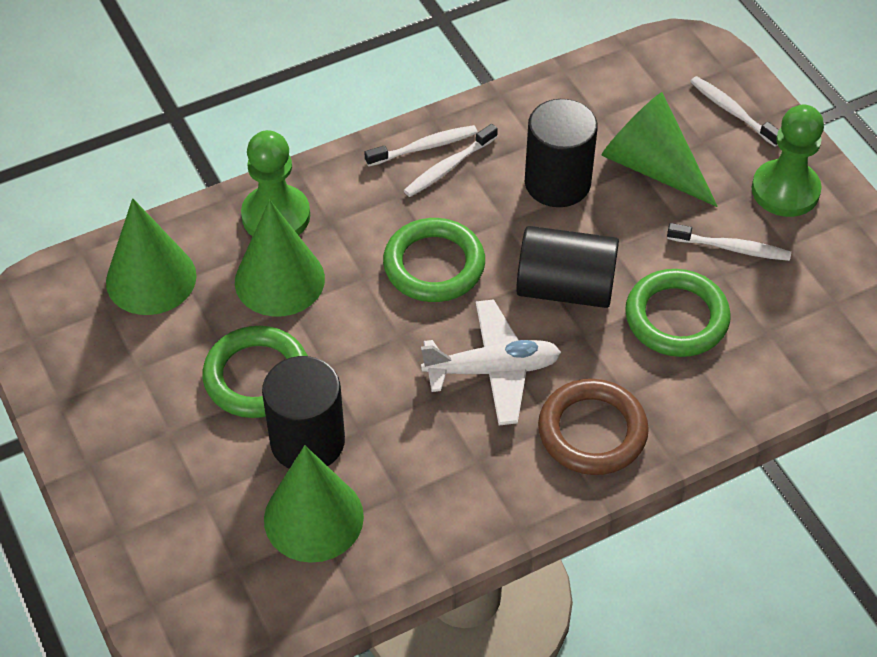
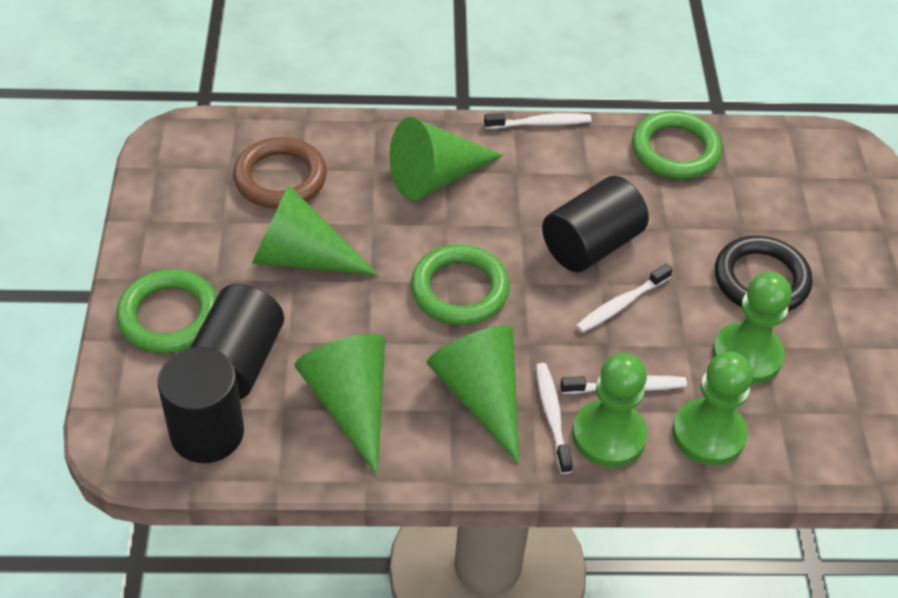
black ring: 0 -> 1
green pawn: 2 -> 3
white plane: 1 -> 0

